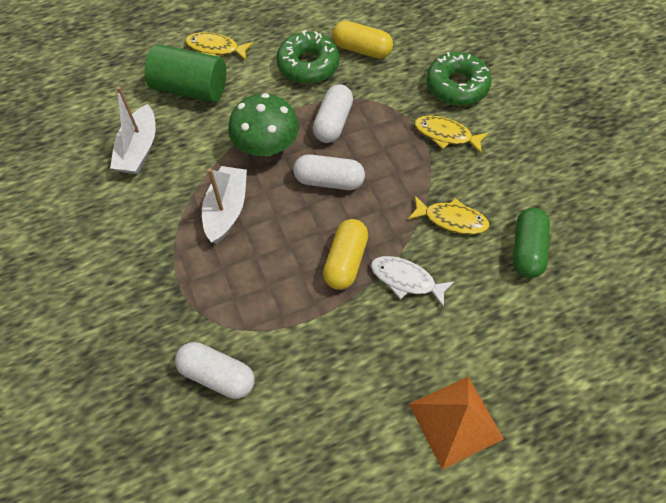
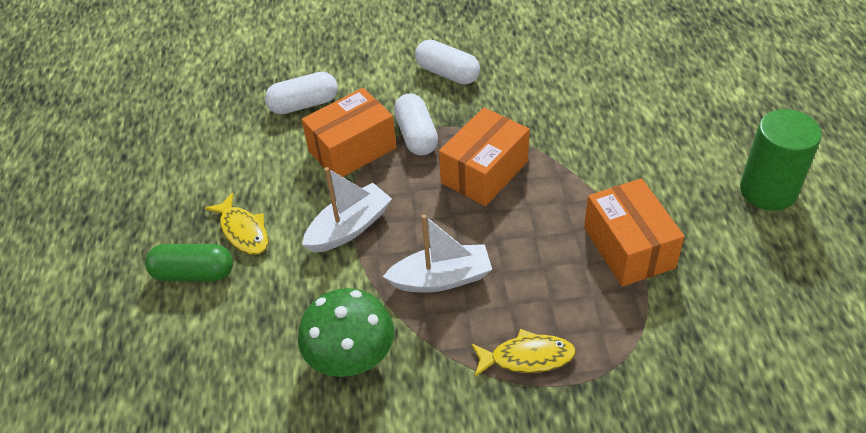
green donut: 2 -> 0
orange box: 0 -> 3
orange pyramid: 1 -> 0
white fish: 1 -> 0
yellow capsule: 2 -> 0
yellow fish: 3 -> 2

